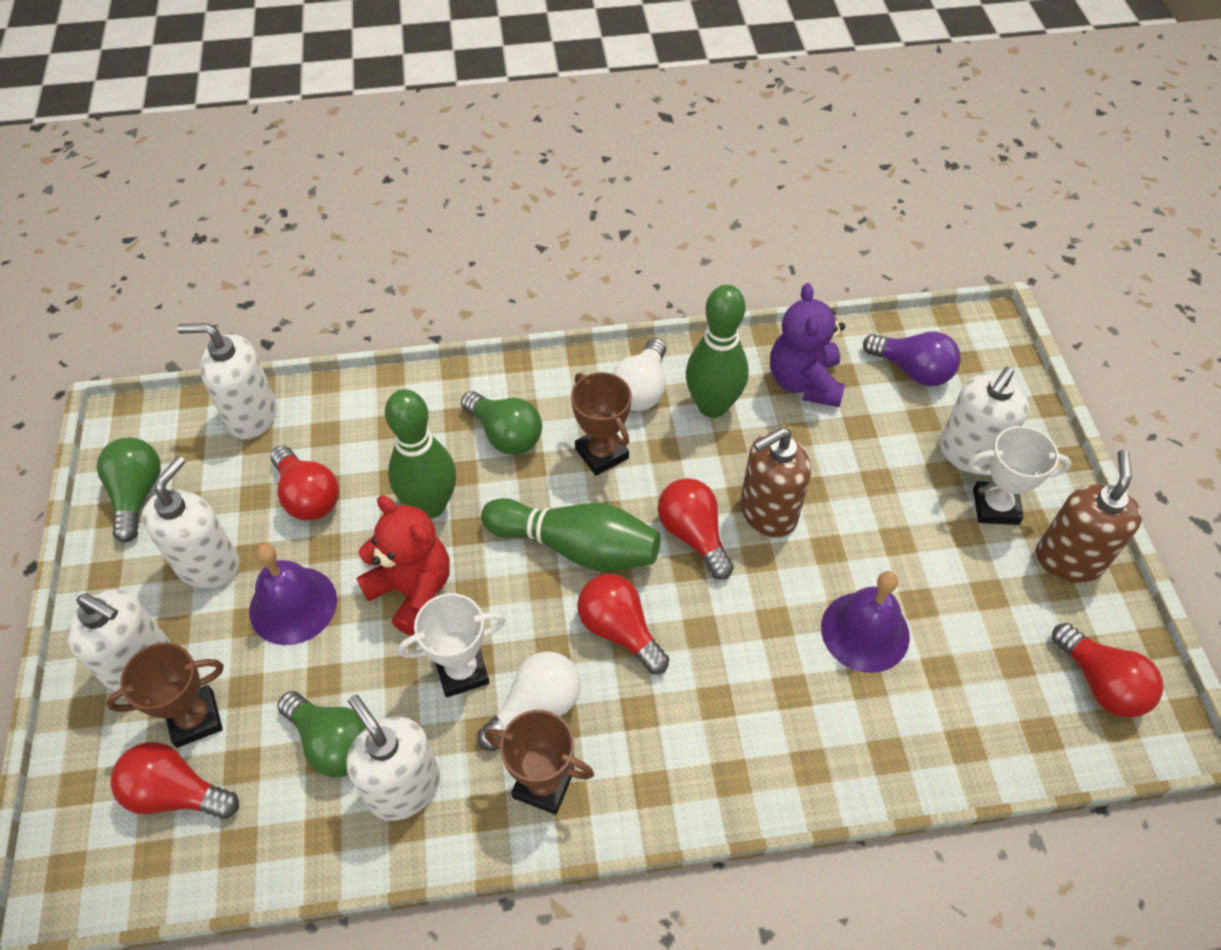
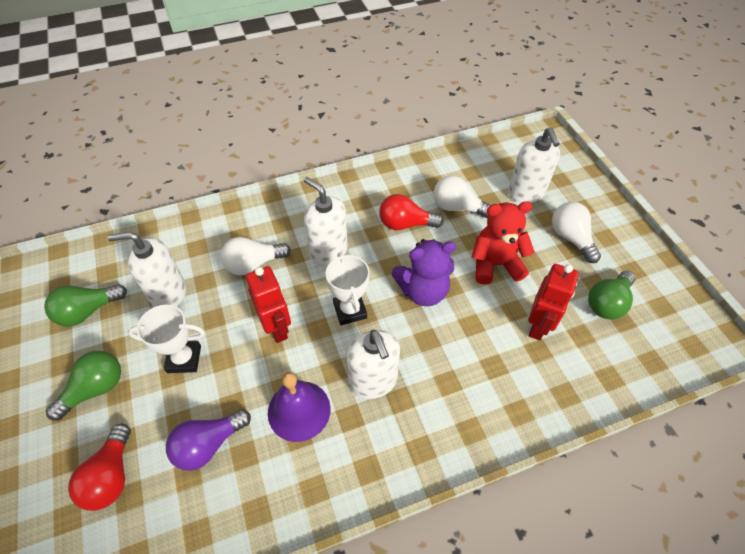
brown soap dispenser: 2 -> 0
brown trophy: 3 -> 0
green bowling pin: 3 -> 0
purple bell: 2 -> 1
red light bulb: 5 -> 2
red robot: 0 -> 2
white light bulb: 2 -> 3
white soap dispenser: 5 -> 4

